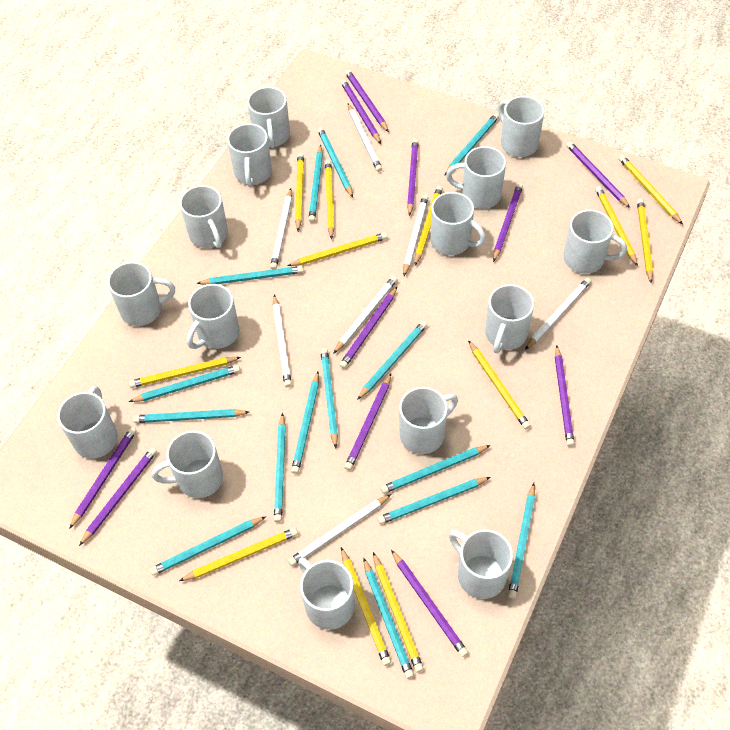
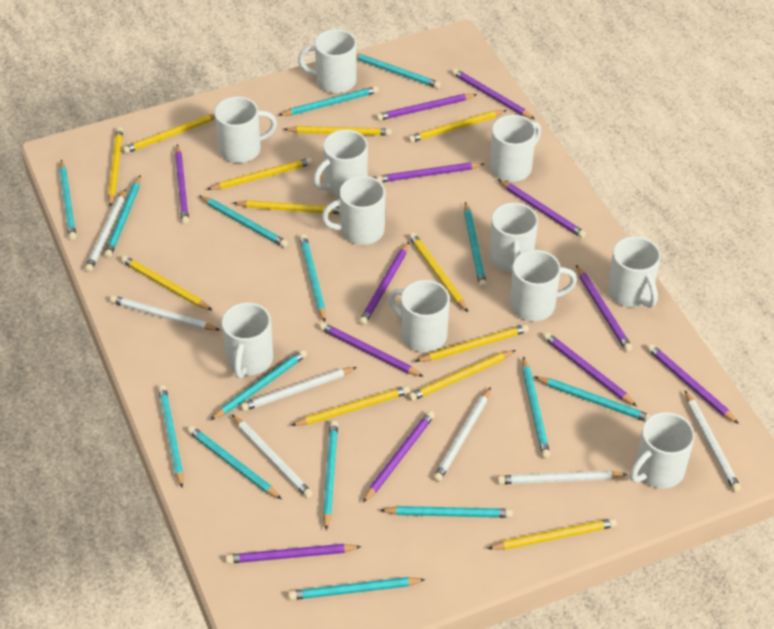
purple pencil: 11 -> 12
white mug: 15 -> 11

